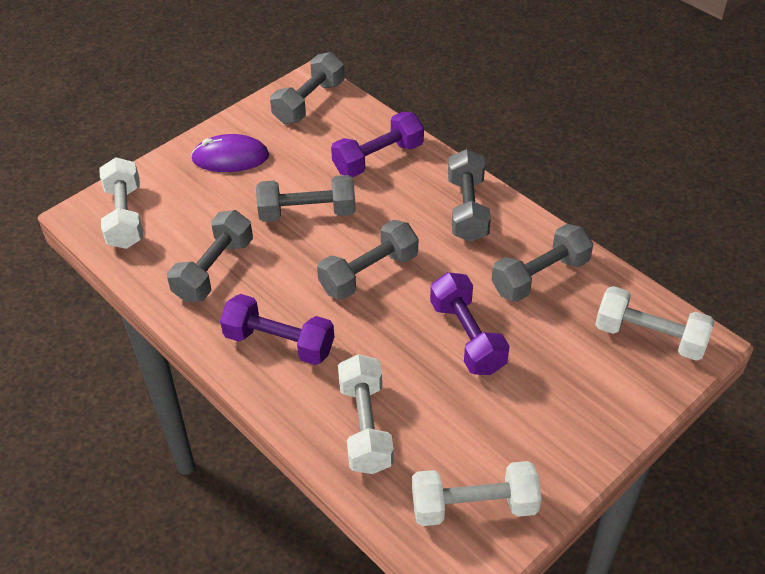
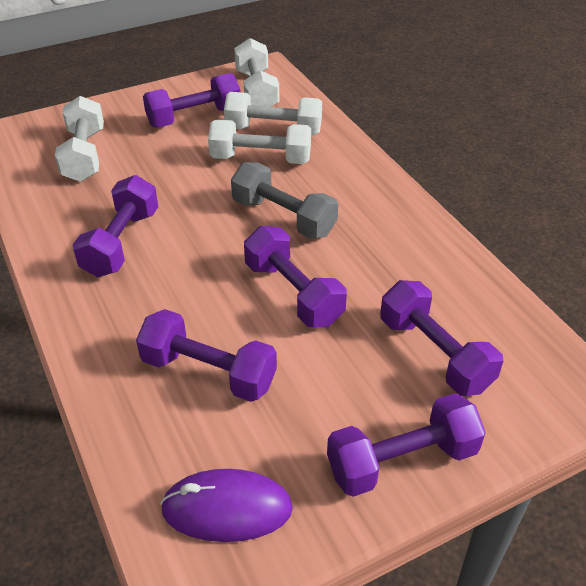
grey dumbbell: 6 -> 1
purple dumbbell: 3 -> 6

